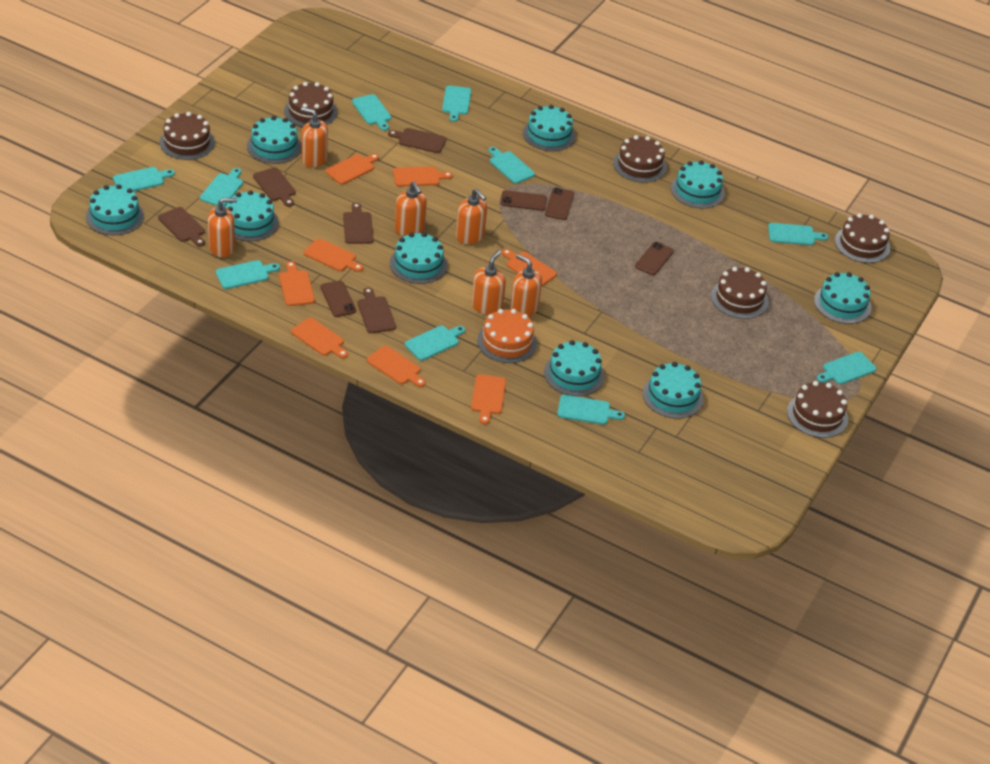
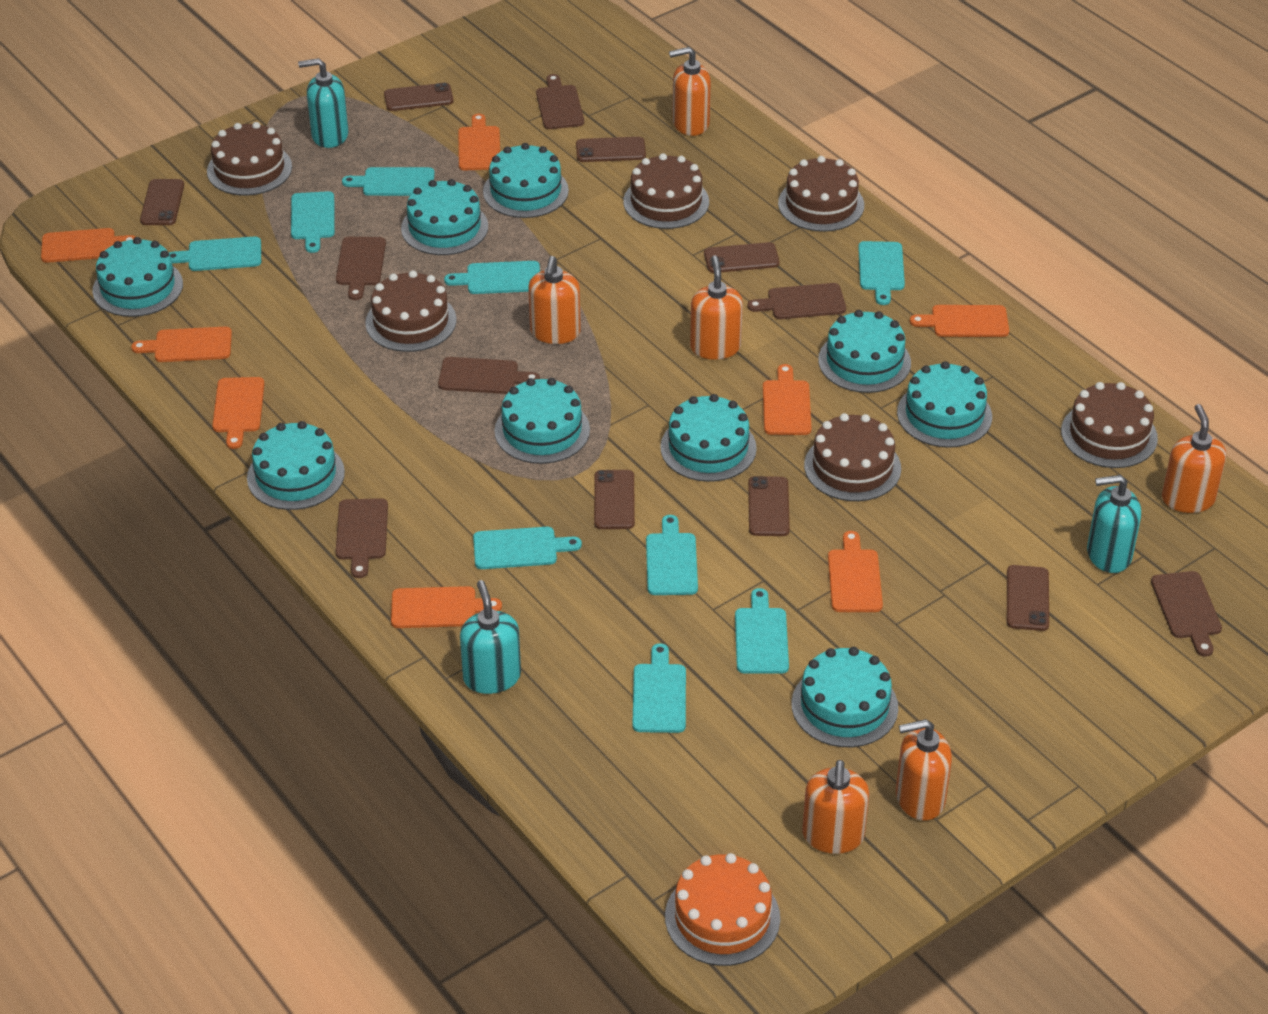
brown cutting board: 5 -> 6
brown phone: 4 -> 7
turquoise cutting board: 10 -> 9
turquoise soap dispenser: 0 -> 3

